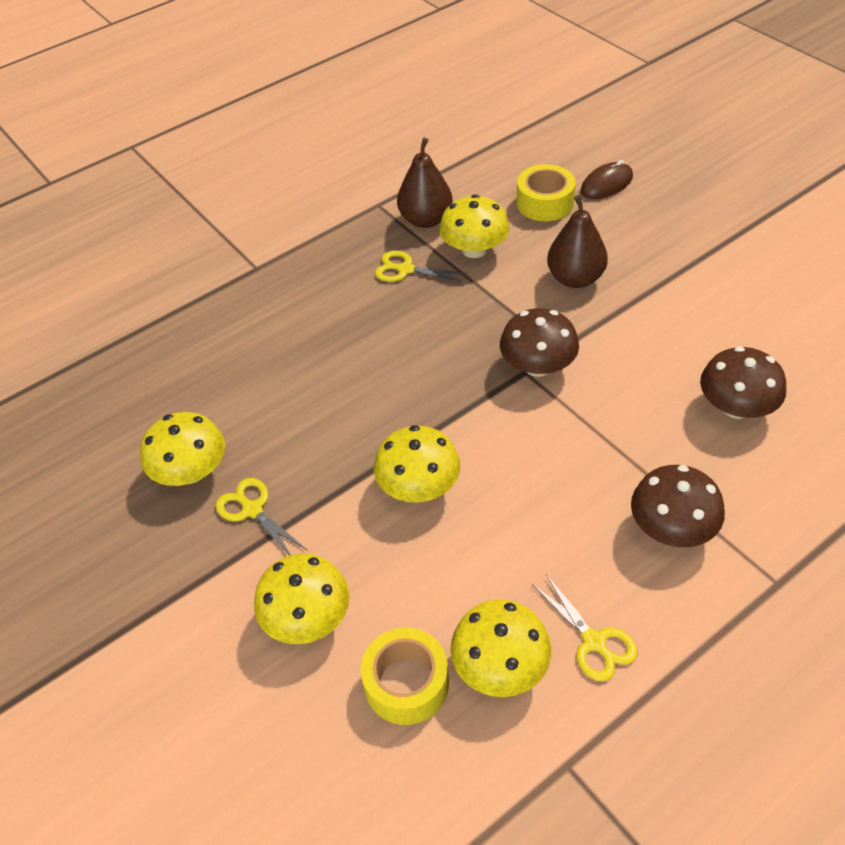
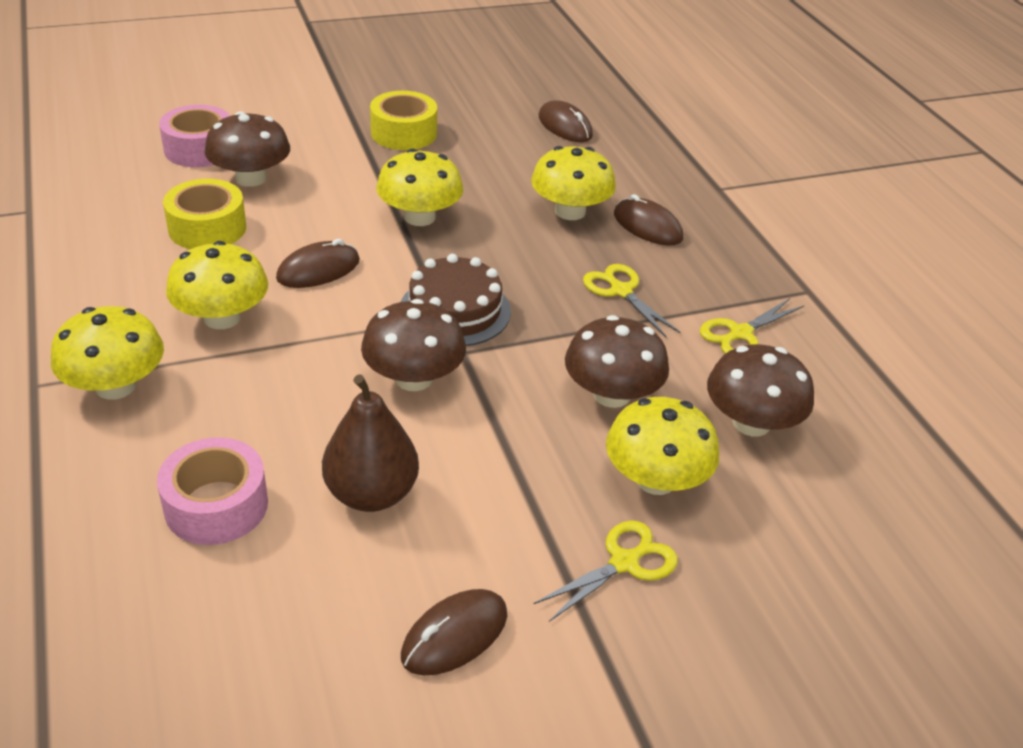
brown cake: 0 -> 1
brown mouse: 1 -> 4
brown mushroom: 3 -> 4
brown pear: 2 -> 1
pink tape: 0 -> 2

